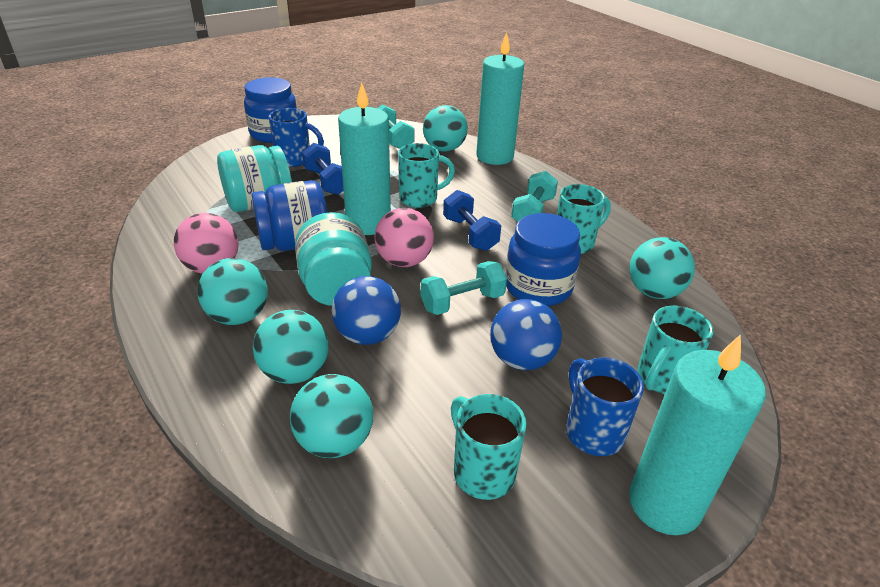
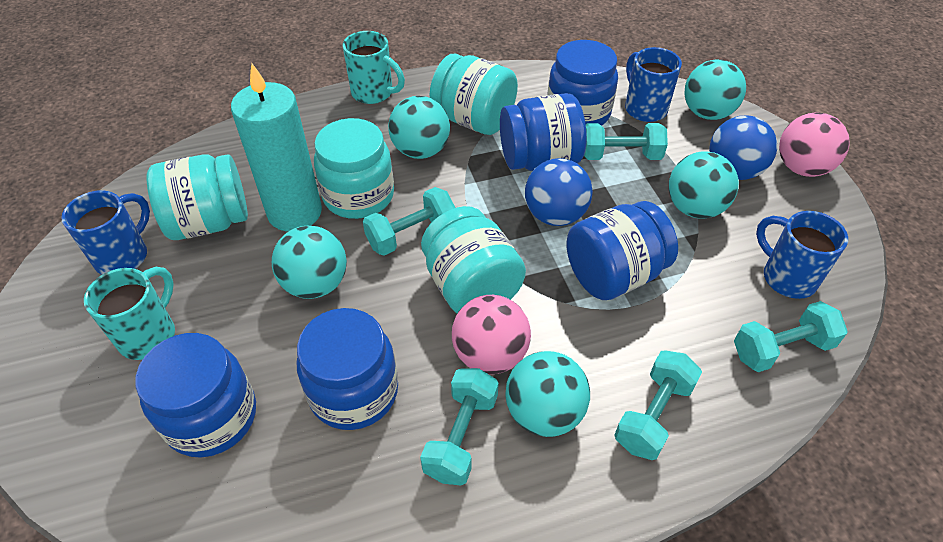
blue dumbbell: 2 -> 0
blue jar: 3 -> 5
blue mug: 2 -> 3
turquoise candle: 3 -> 1
turquoise dumbbell: 3 -> 5
turquoise jar: 2 -> 4
turquoise mug: 4 -> 2

